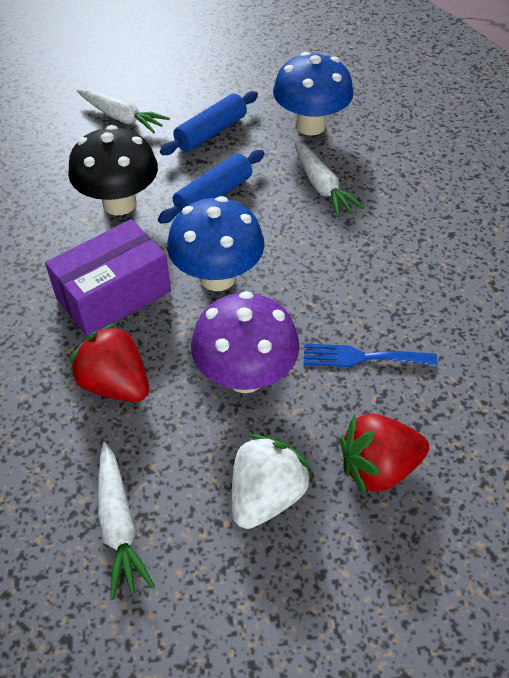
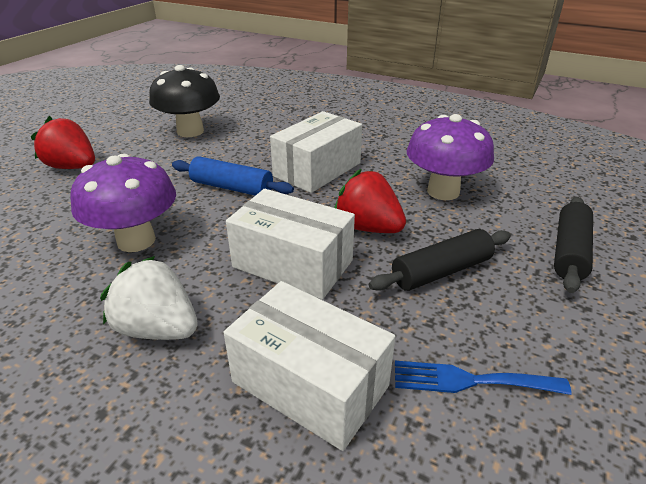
black rolling pin: 0 -> 2
blue mushroom: 2 -> 0
blue rolling pin: 2 -> 1
purple box: 1 -> 0
purple mushroom: 1 -> 2
white box: 0 -> 3
white carrot: 3 -> 0

